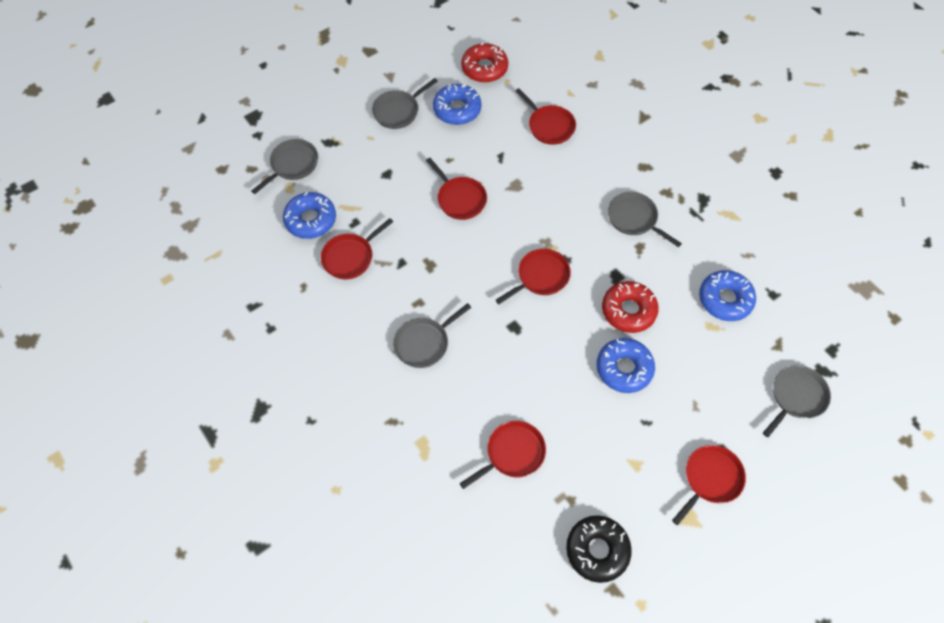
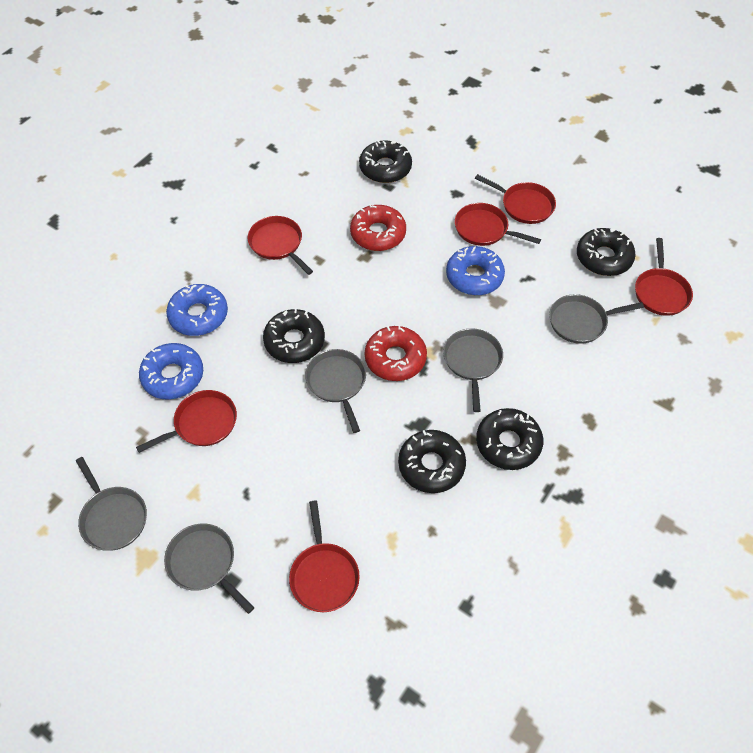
black donut: 1 -> 5
blue donut: 4 -> 3

